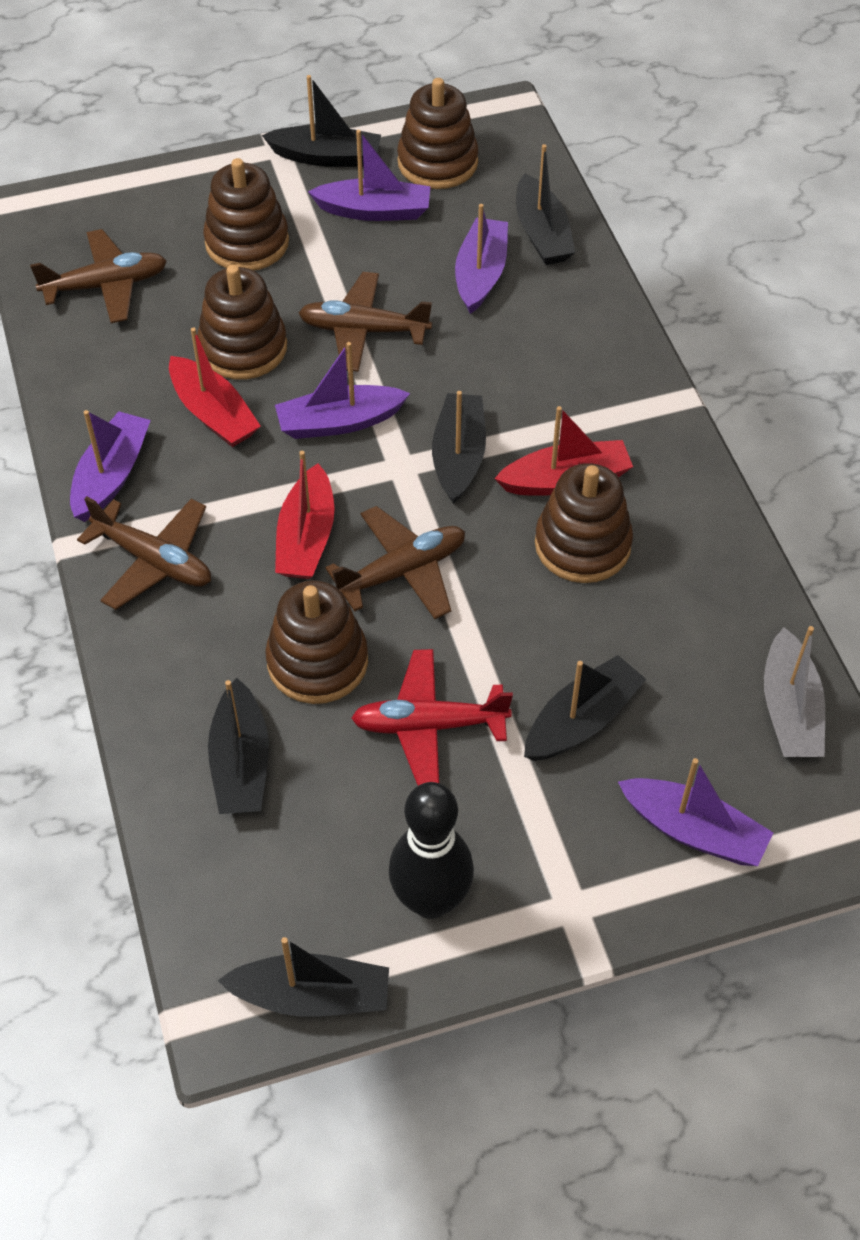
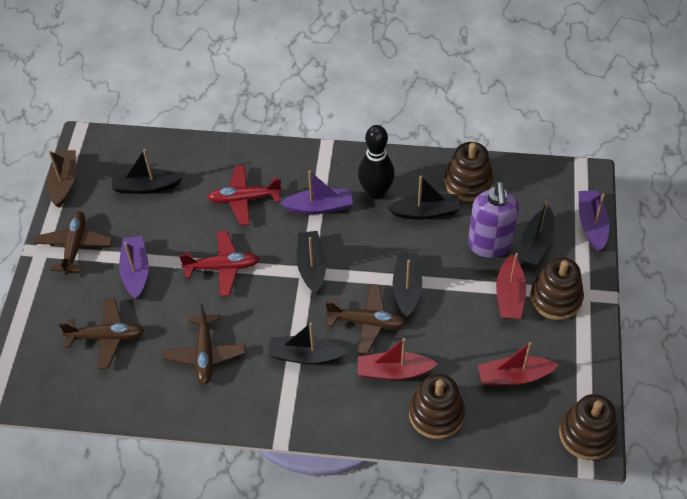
brown boat: 0 -> 1
brown stacking toy: 5 -> 4
grey boat: 1 -> 0
purple boat: 5 -> 3
purple soap dispenser: 0 -> 1
red plane: 1 -> 2

